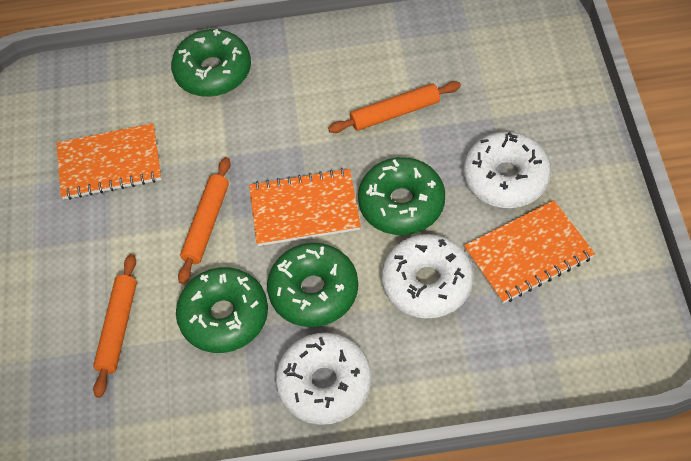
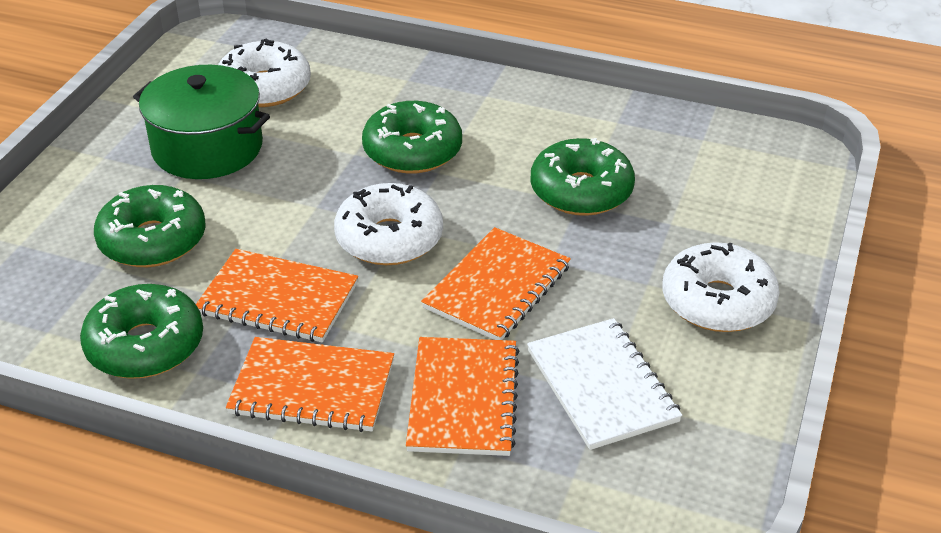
green pot: 0 -> 1
orange notebook: 3 -> 4
orange rolling pin: 3 -> 0
white notebook: 0 -> 1

